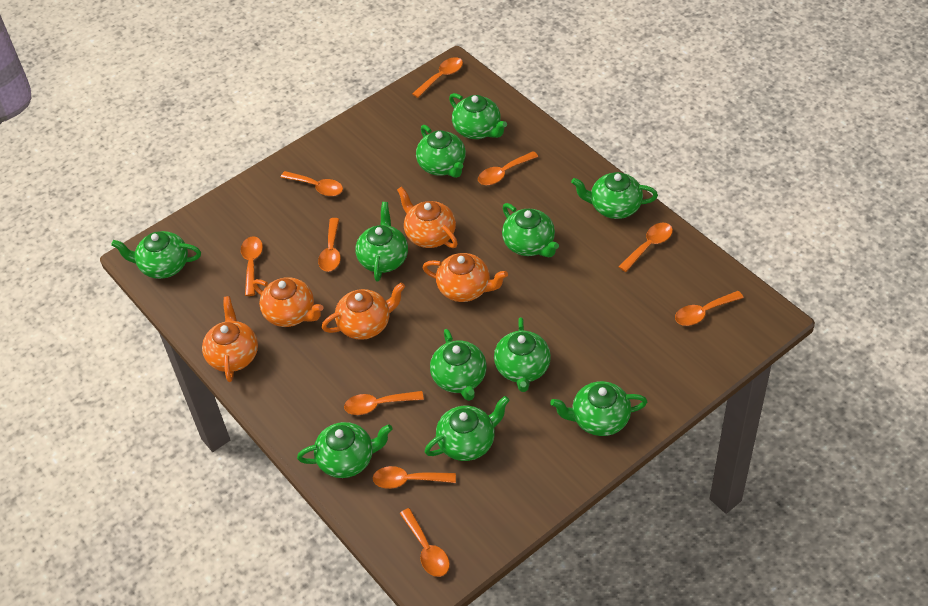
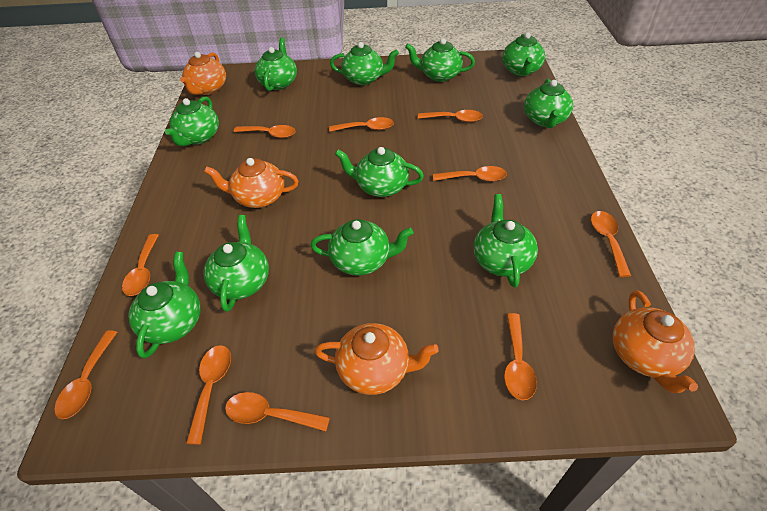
orange teapot: 5 -> 4

